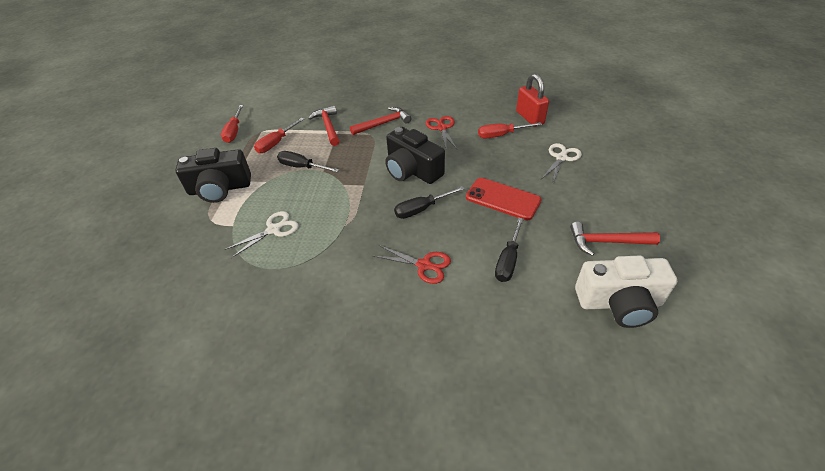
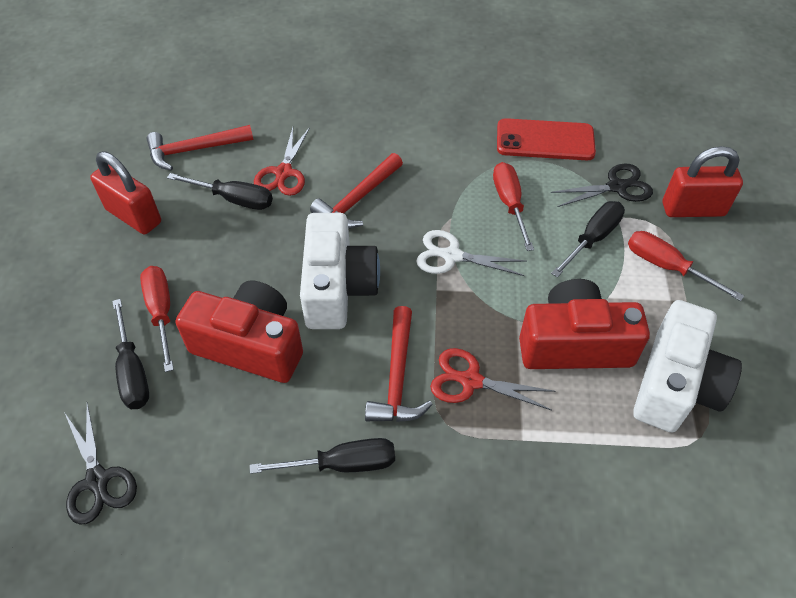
black camera: 2 -> 0
black scissors: 0 -> 2
black screwdriver: 3 -> 4
red camera: 0 -> 2
red padlock: 1 -> 2
white camera: 1 -> 2
white scissors: 2 -> 1

